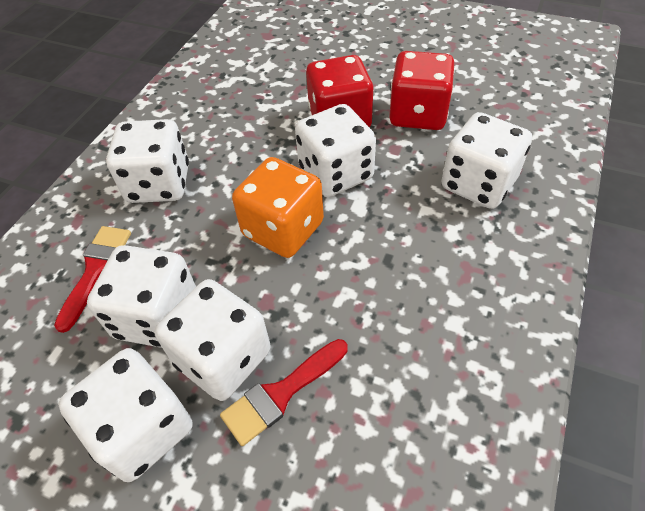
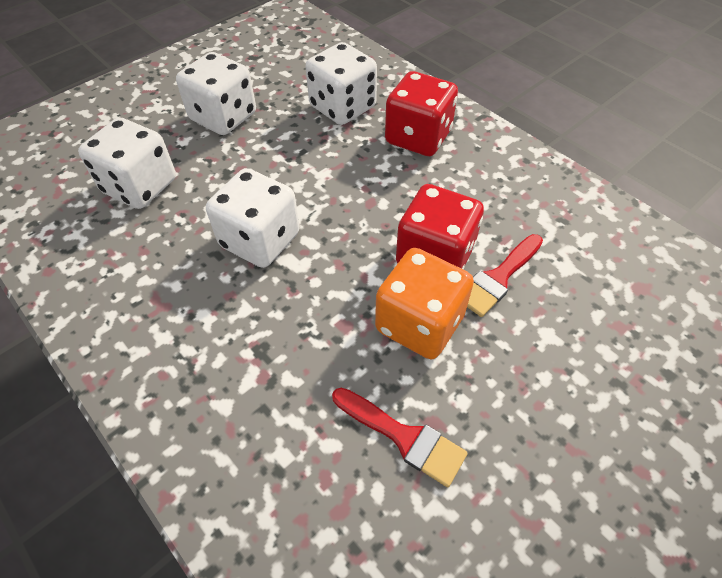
white dice: 6 -> 4

